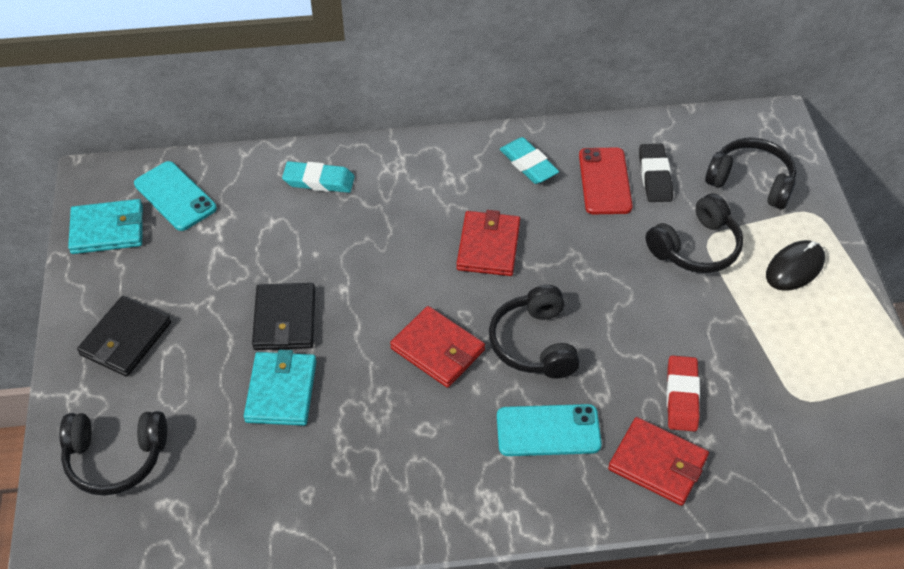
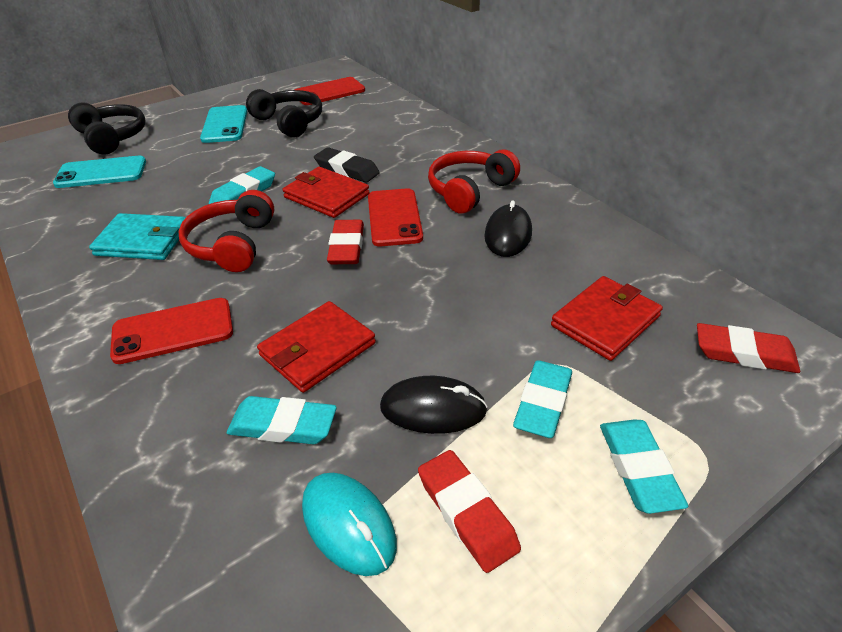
black headphones: 4 -> 2
black mouse: 1 -> 2
black wallet: 2 -> 0
red eraser: 1 -> 3
red headphones: 0 -> 2
red phone: 1 -> 3
turquoise eraser: 2 -> 4
turquoise mouse: 0 -> 1
turquoise wallet: 2 -> 1

